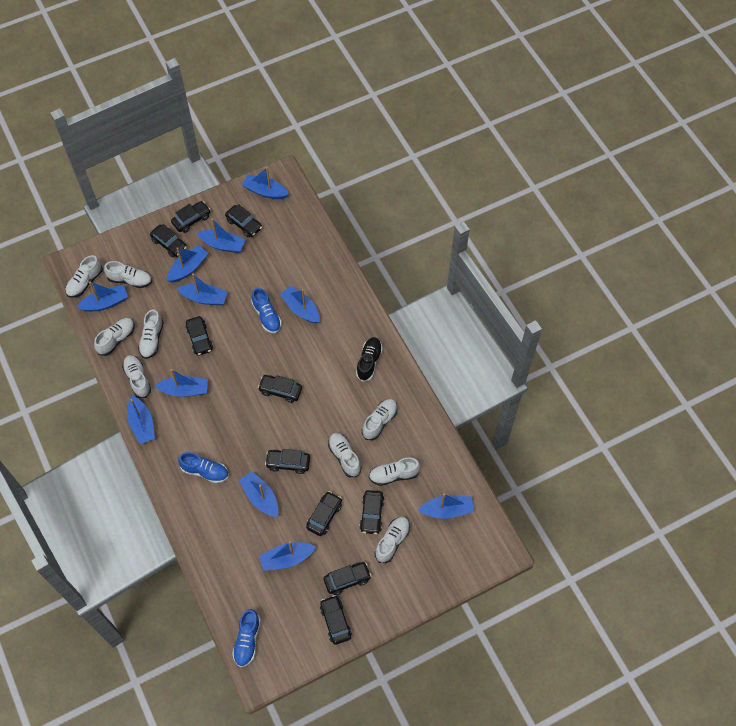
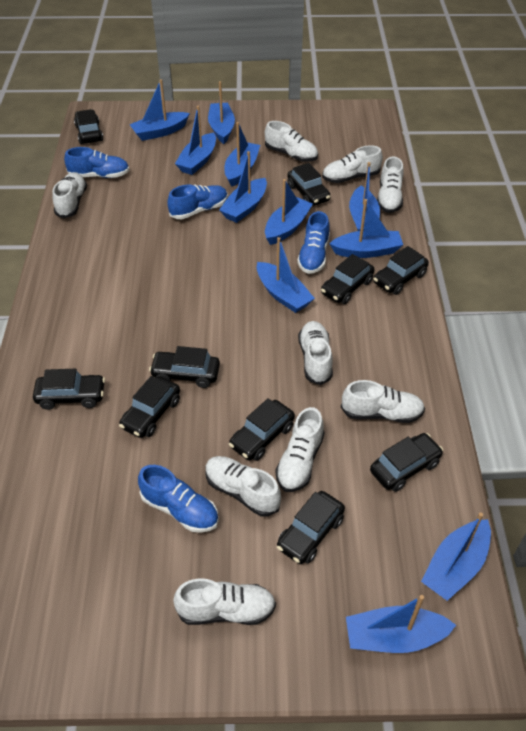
black shoe: 1 -> 0
blue shoe: 3 -> 4

